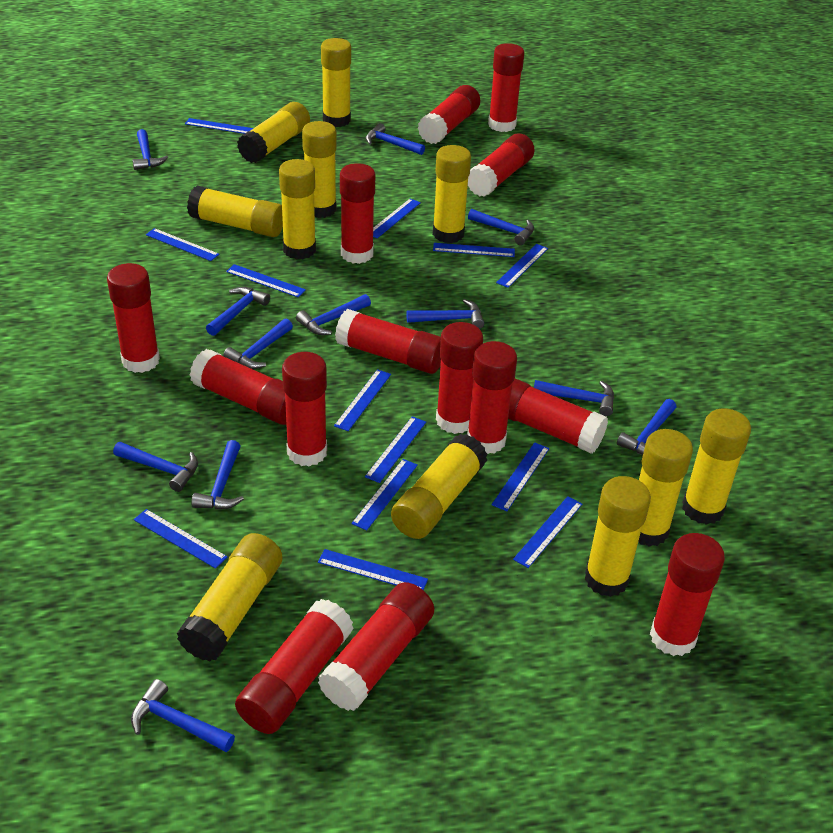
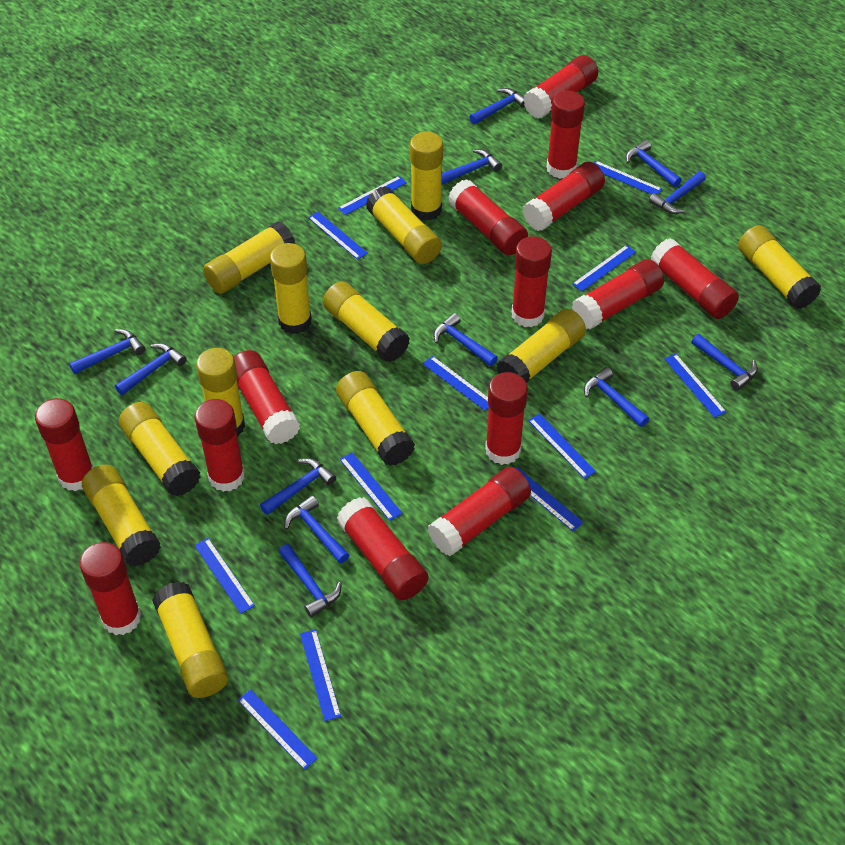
blue ruler: 13 -> 12
yellow glue stick: 11 -> 12

